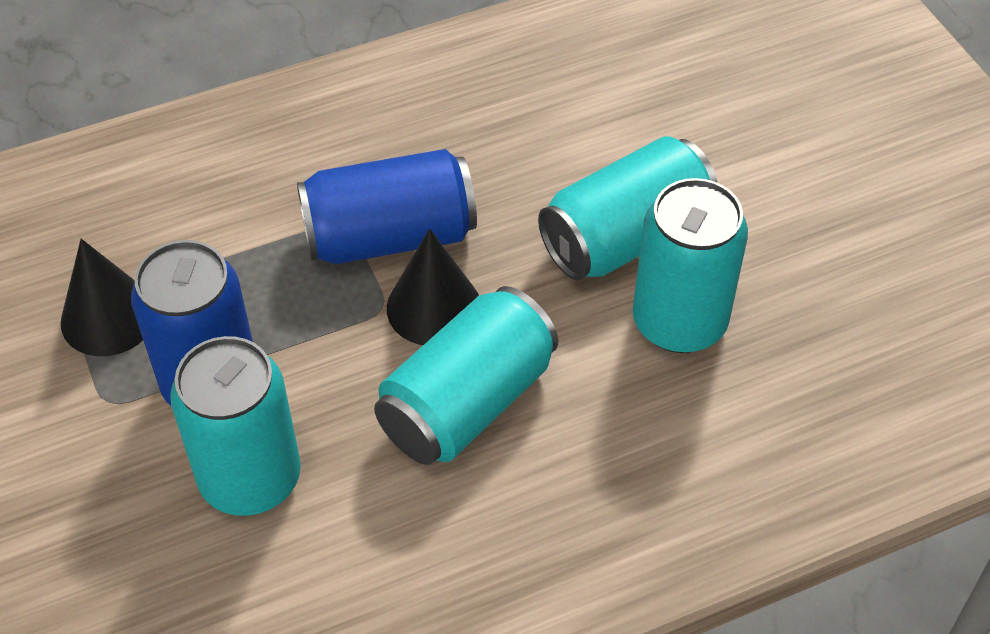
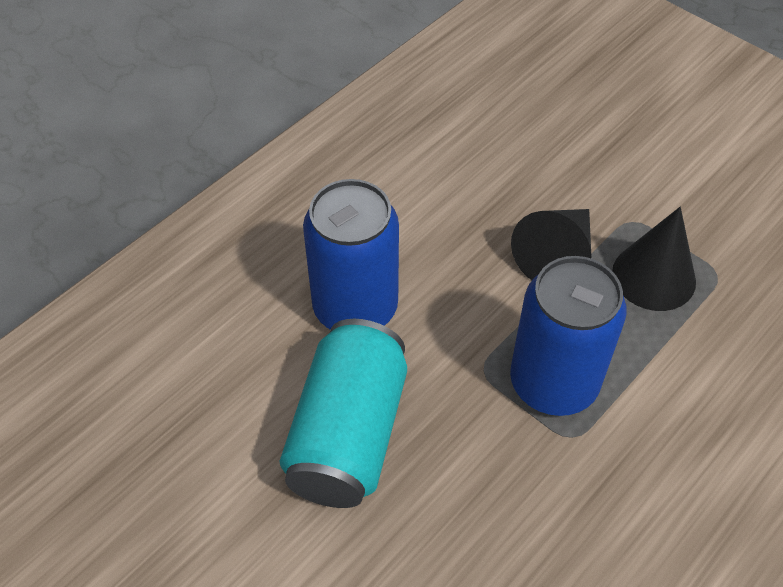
turquoise can: 4 -> 1

